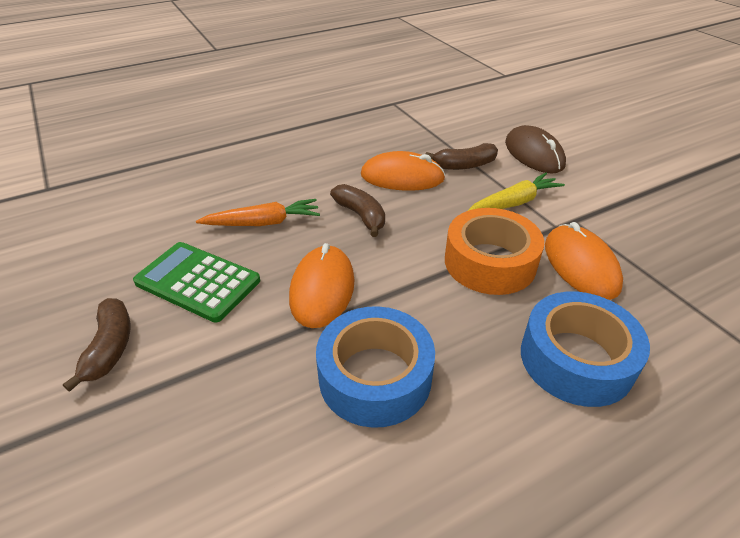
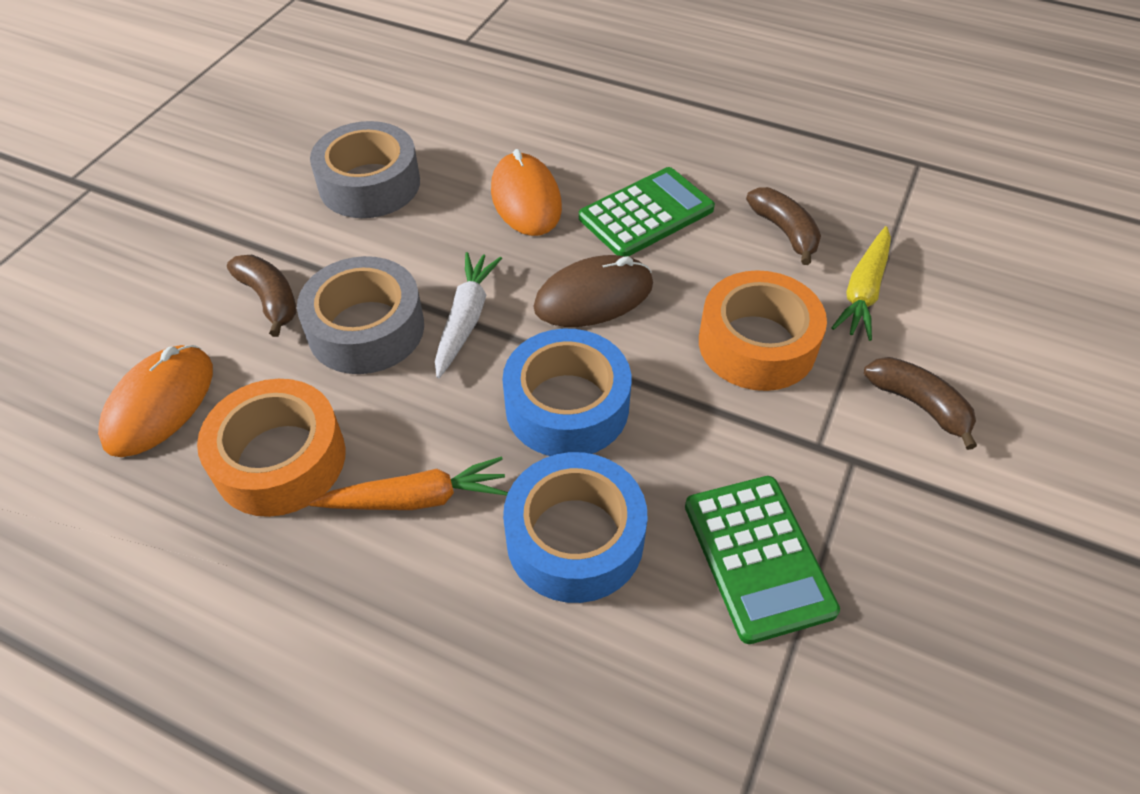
green calculator: 1 -> 2
grey tape: 0 -> 2
orange mouse: 3 -> 2
orange tape: 1 -> 2
white carrot: 0 -> 1

